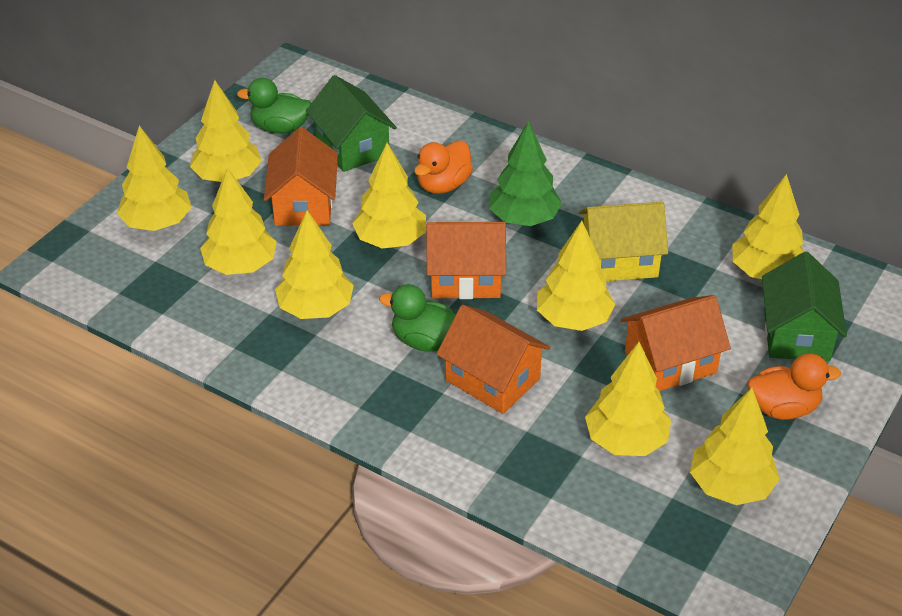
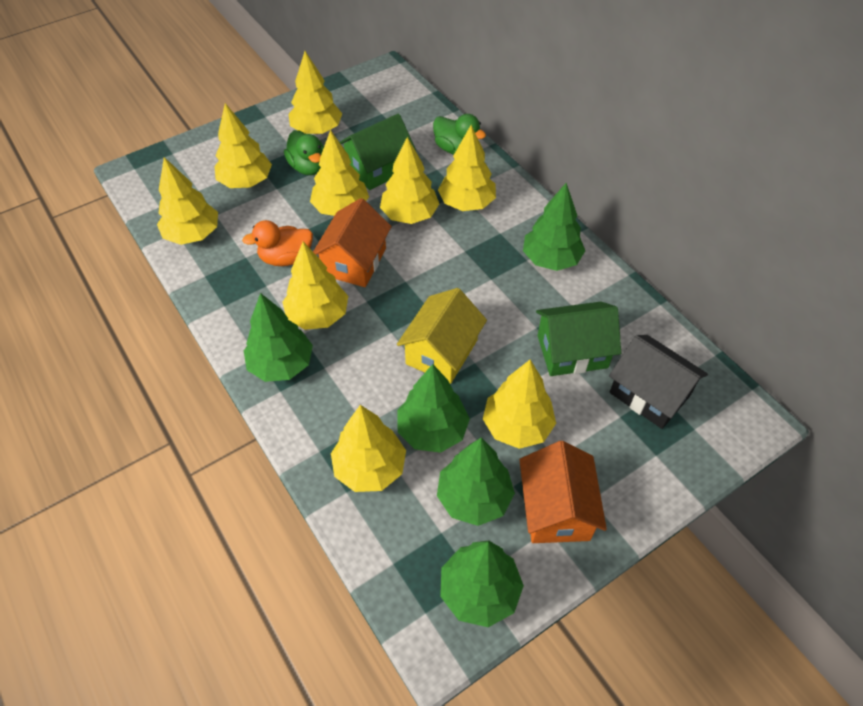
black house: 0 -> 1
green tree: 1 -> 5
orange duck: 2 -> 1
orange house: 4 -> 2

